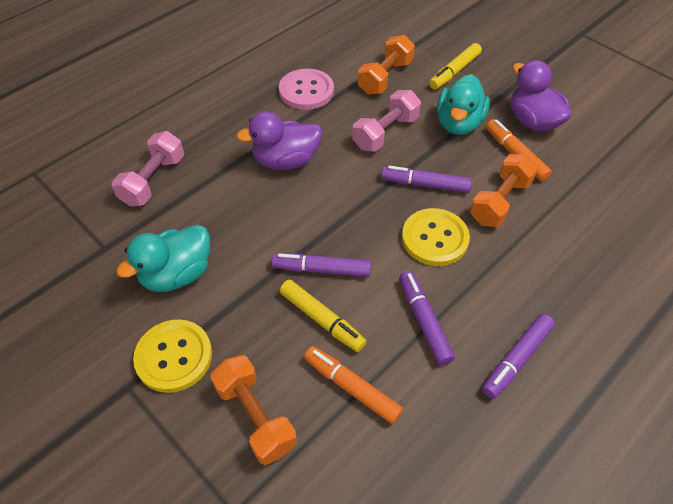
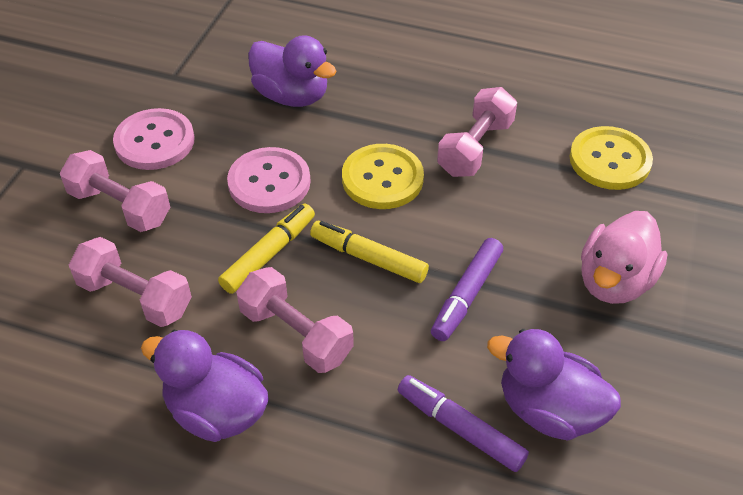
orange dumbbell: 3 -> 0
orange marker: 2 -> 0
pink button: 1 -> 2
pink duck: 0 -> 1
pink dumbbell: 2 -> 4
purple duck: 2 -> 3
purple marker: 4 -> 2
turquoise duck: 2 -> 0

